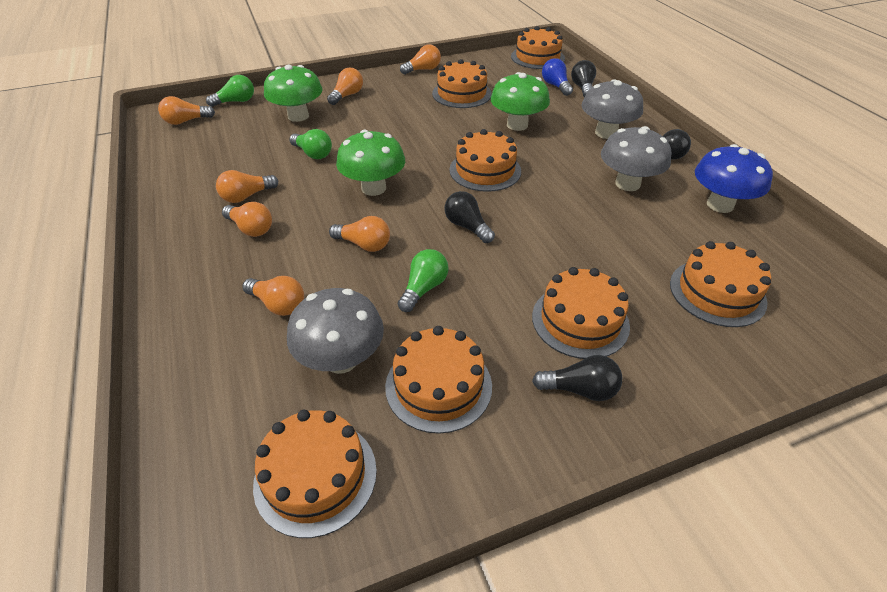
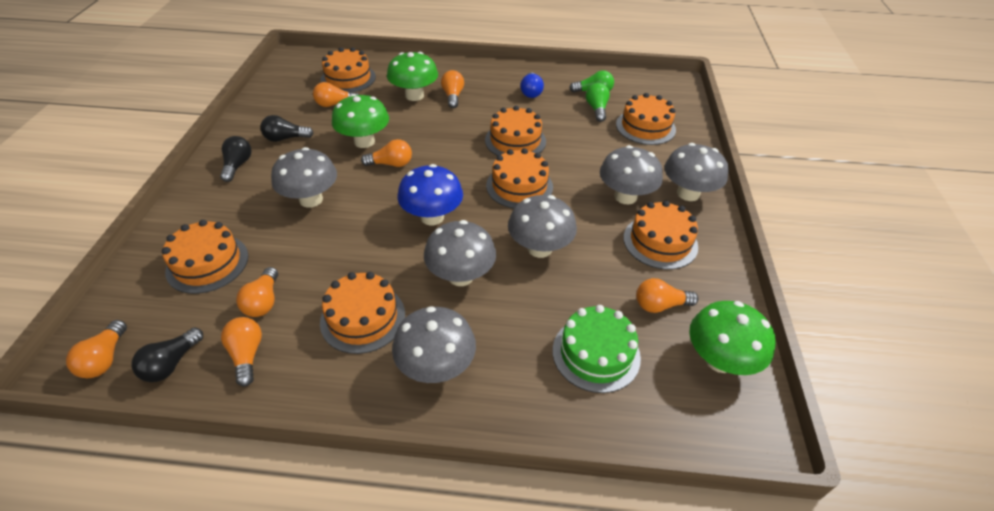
black light bulb: 4 -> 3
green cake: 0 -> 1
green light bulb: 3 -> 2
grey mushroom: 3 -> 6

